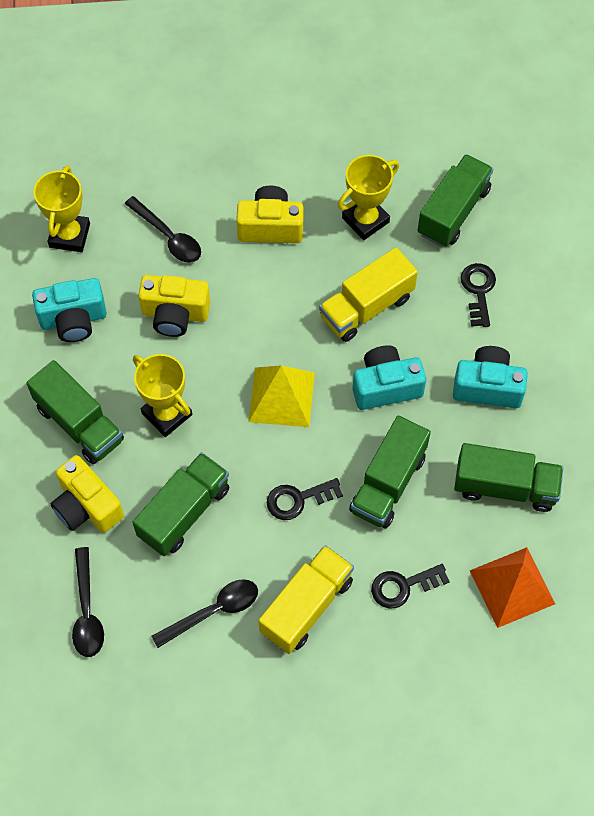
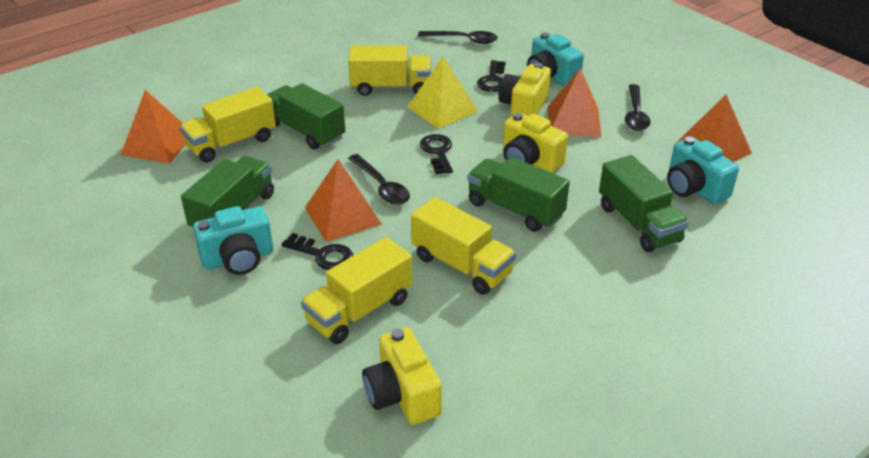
green truck: 5 -> 4
orange pyramid: 1 -> 4
yellow trophy: 3 -> 0
yellow truck: 2 -> 4

